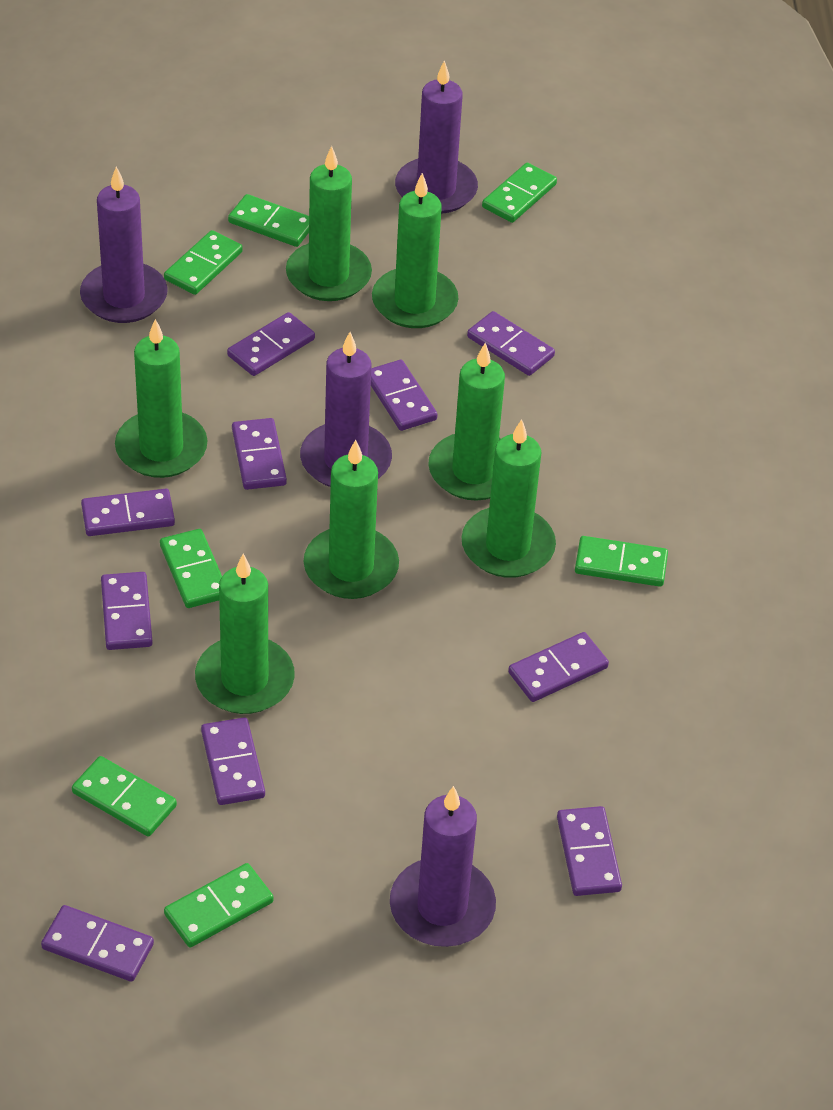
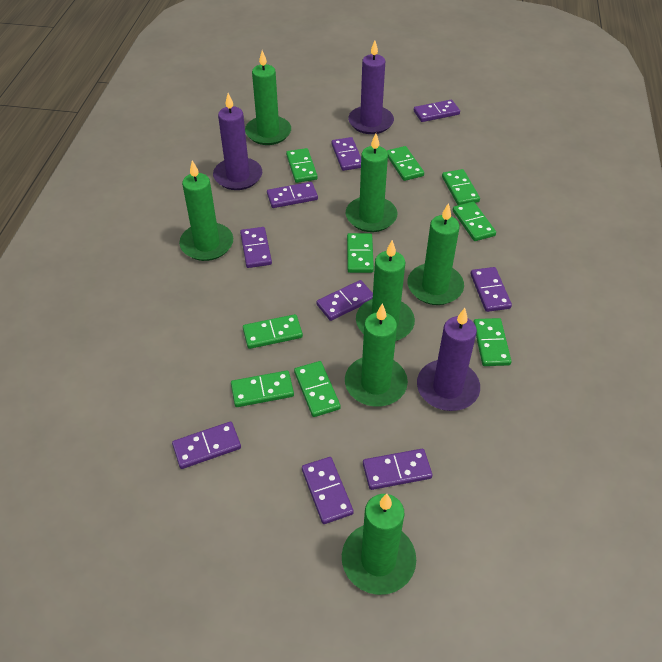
green domino: 7 -> 9
purple candle: 4 -> 3
purple domino: 10 -> 9

